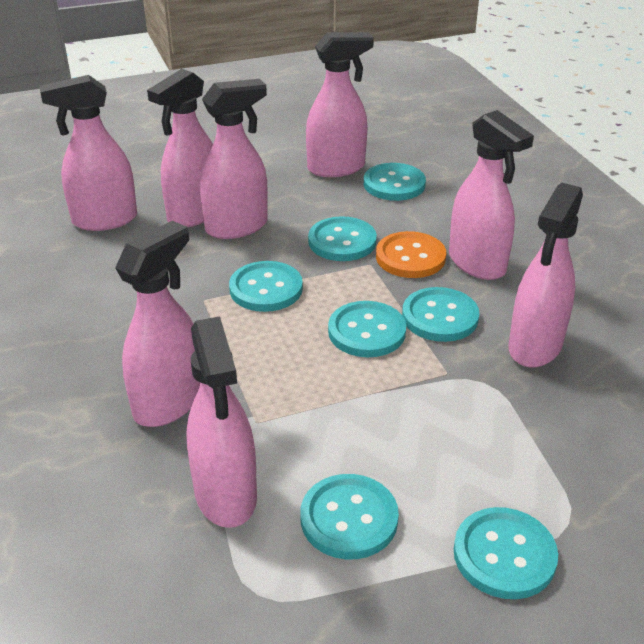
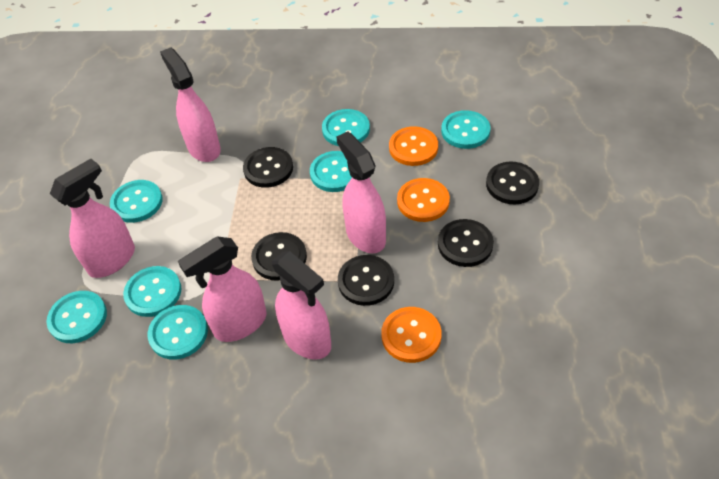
black button: 0 -> 5
orange button: 1 -> 3
pink spray bottle: 8 -> 5

